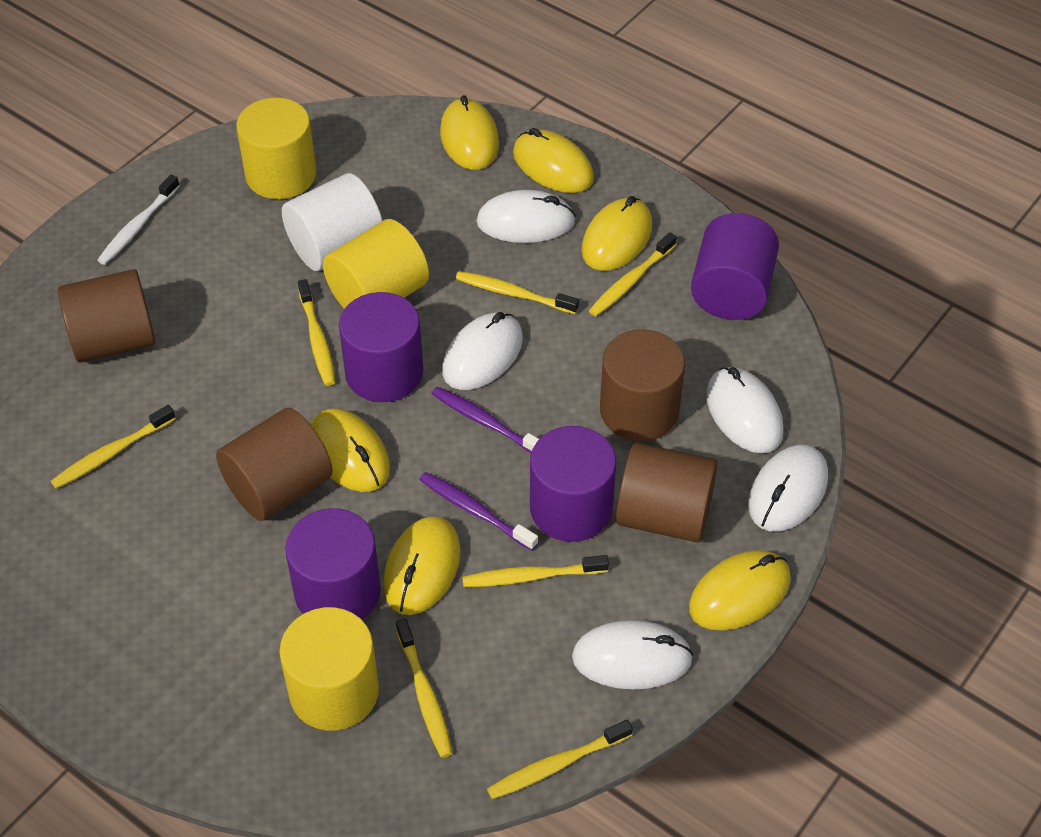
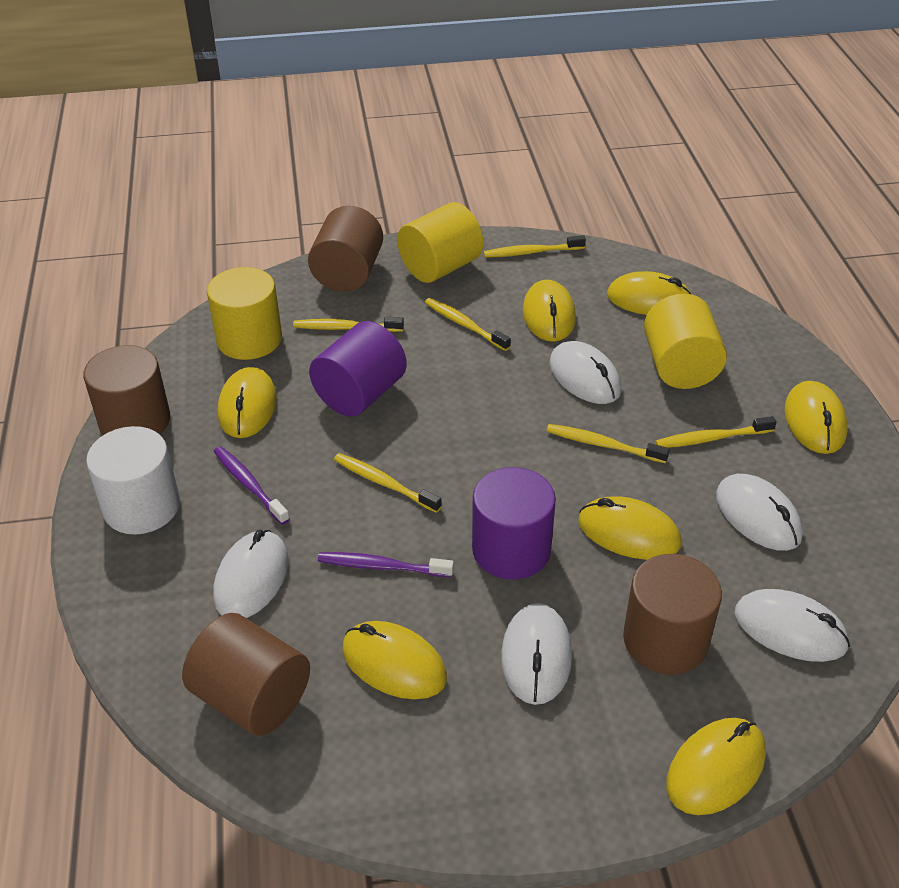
purple cylinder: 4 -> 2
white toothbrush: 1 -> 0
yellow mouse: 6 -> 7
yellow toothbrush: 7 -> 6

